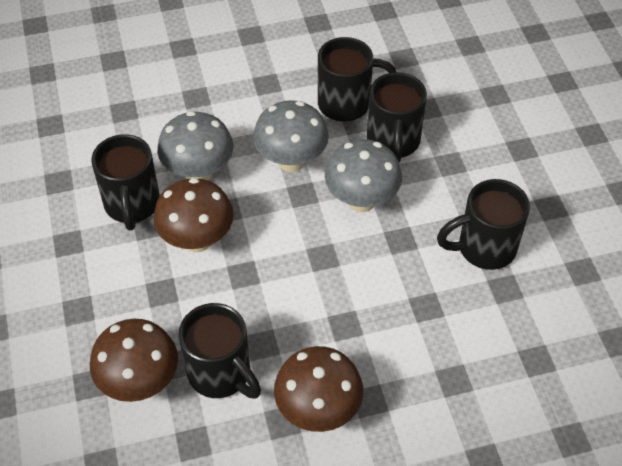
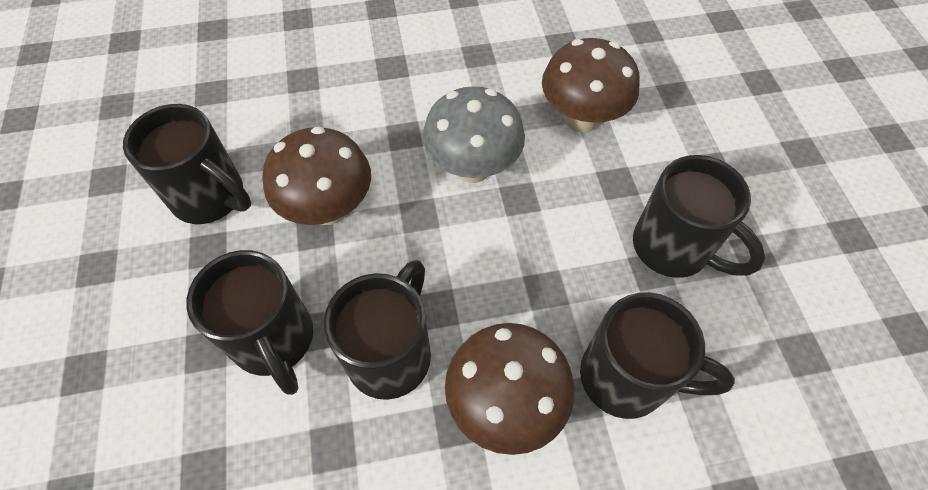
grey mushroom: 3 -> 1

